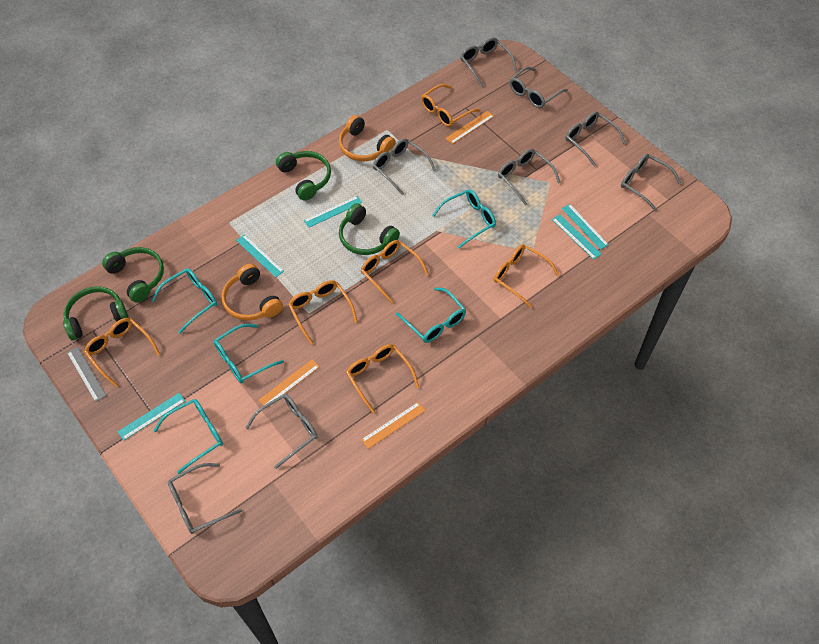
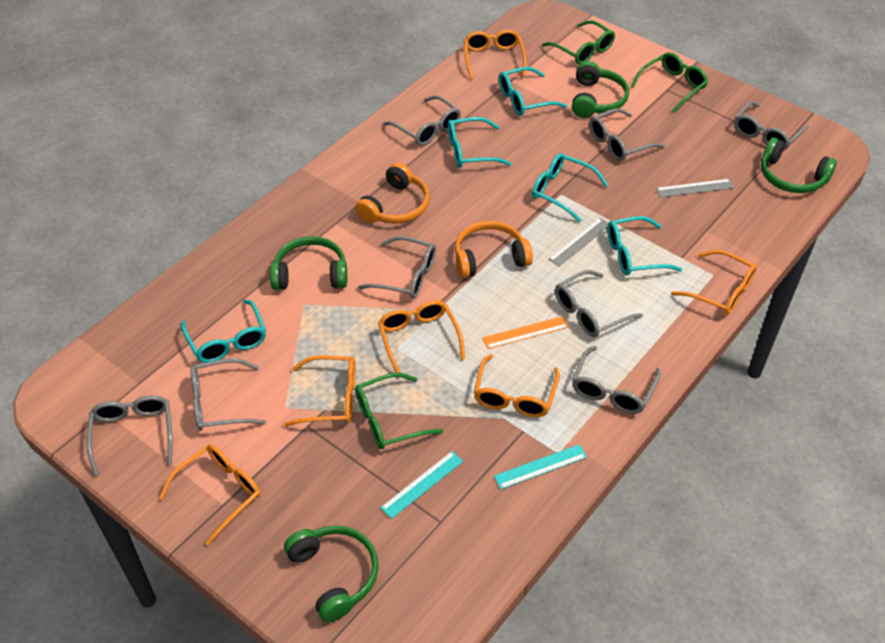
green glasses: 0 -> 3
grey ruler: 1 -> 2
orange ruler: 3 -> 1
turquoise ruler: 5 -> 2

